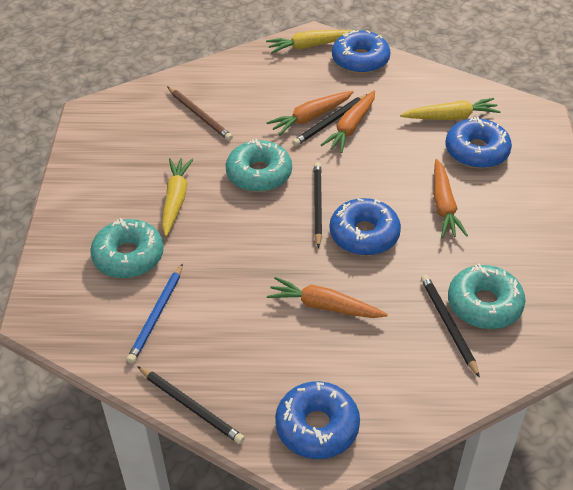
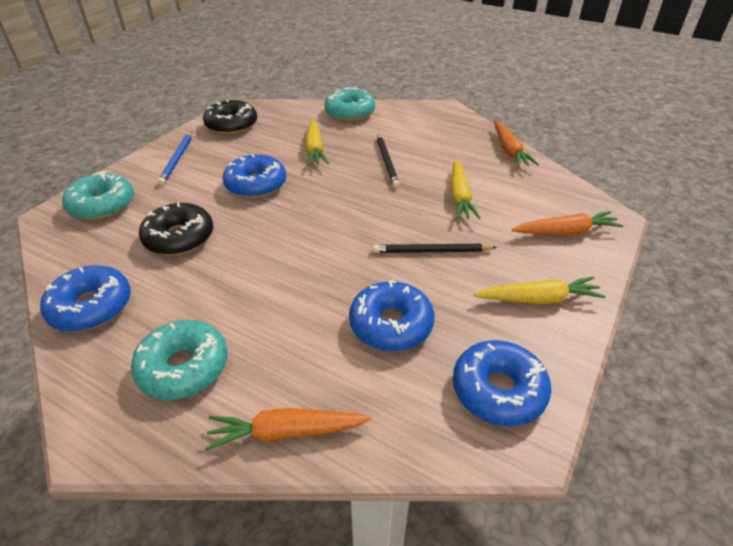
black donut: 0 -> 2
black pencil: 4 -> 2
brown pencil: 1 -> 0
orange carrot: 4 -> 3

